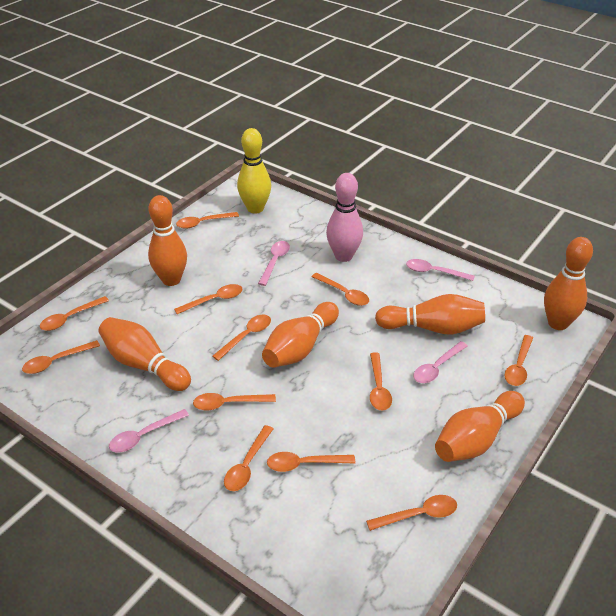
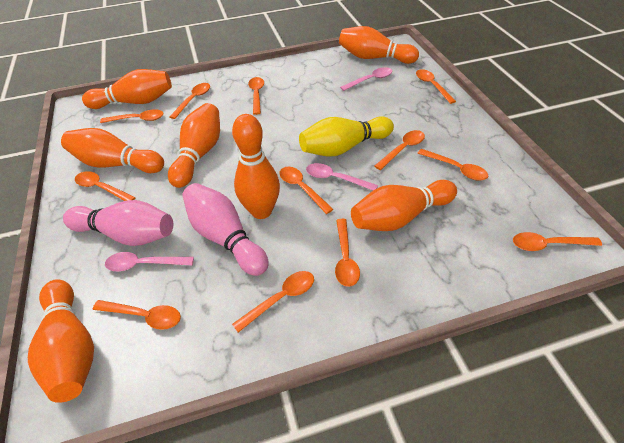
orange bowling pin: 6 -> 7
pink bowling pin: 1 -> 2
pink spoon: 4 -> 3

